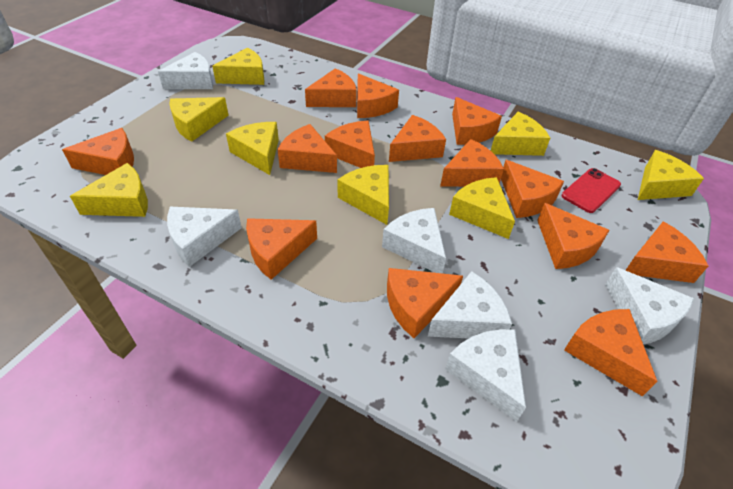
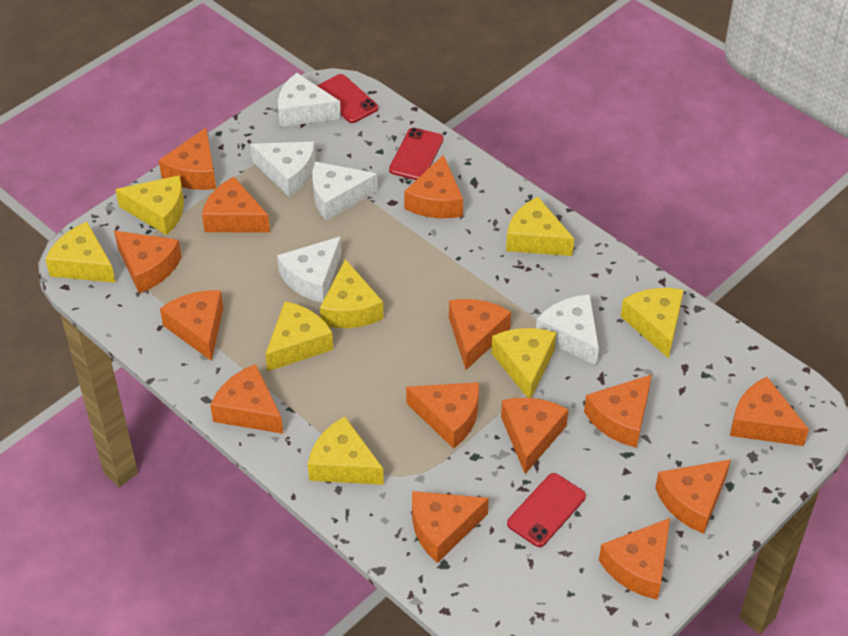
red phone: 1 -> 3
white cheese: 6 -> 5

